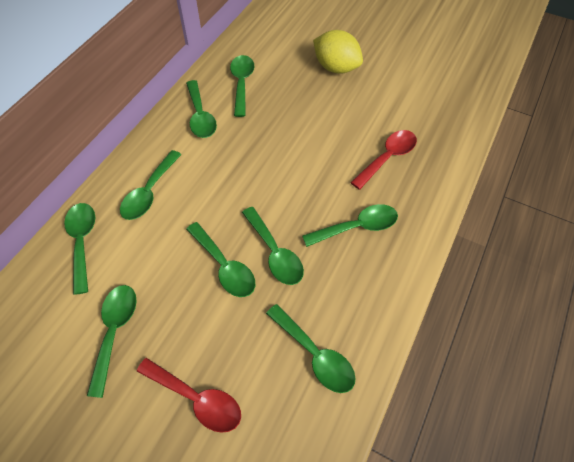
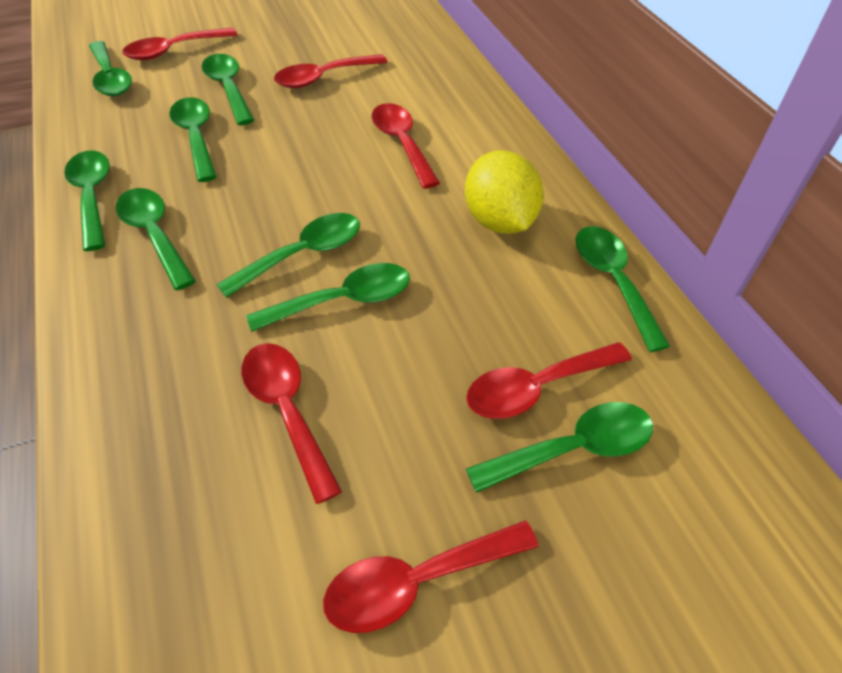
red spoon: 2 -> 6

